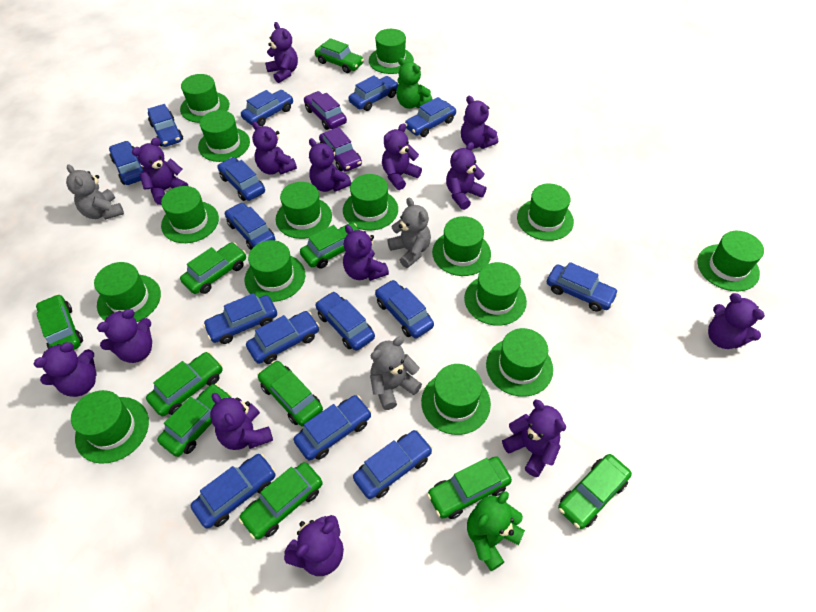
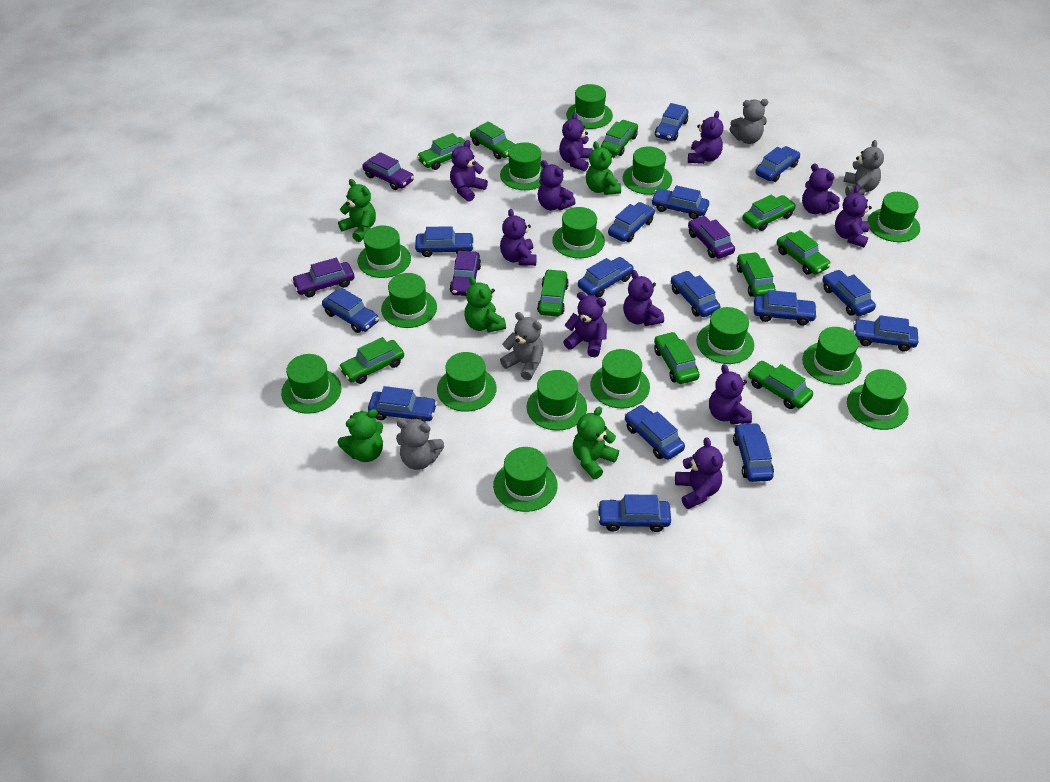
green teddy bear: 2 -> 5
grey teddy bear: 3 -> 4
purple car: 2 -> 4
purple teddy bear: 14 -> 11

